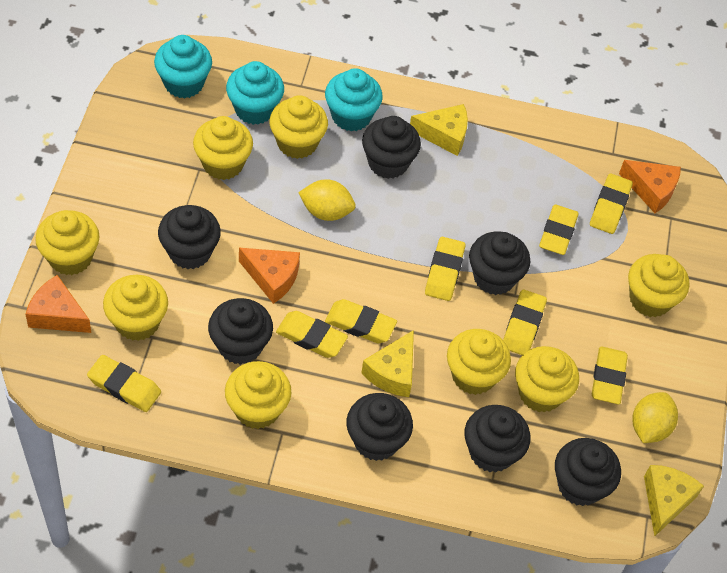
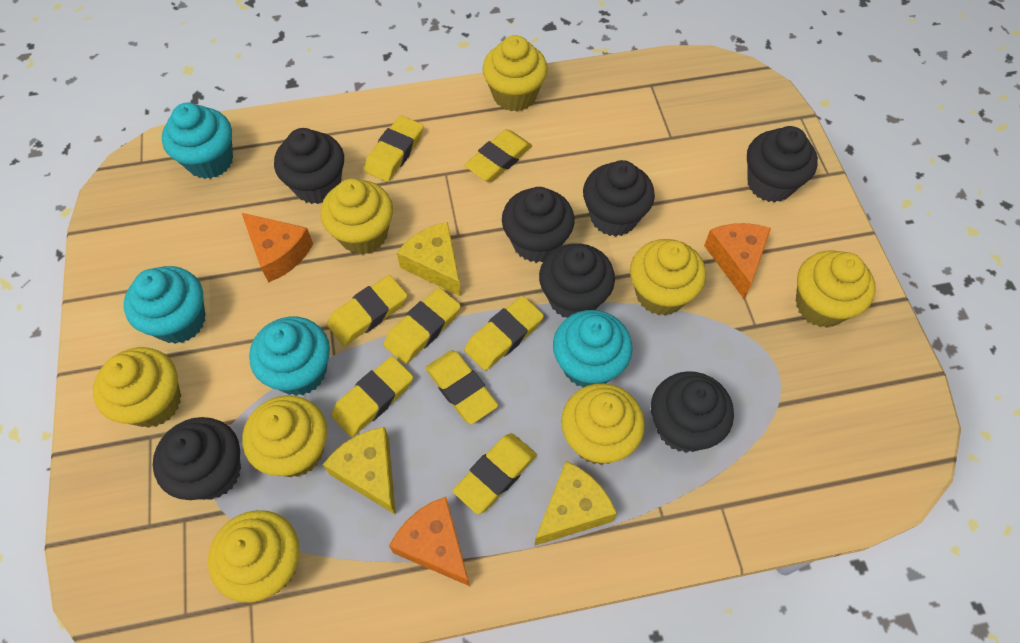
turquoise cupcake: 3 -> 4
yellow lemon: 2 -> 0

